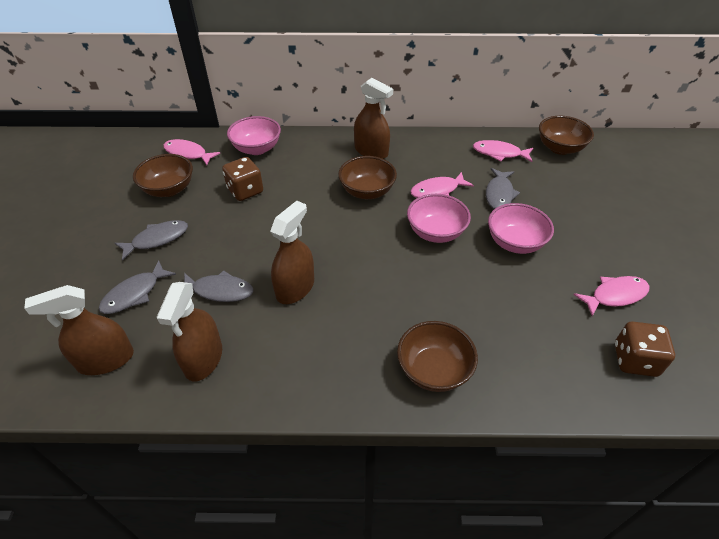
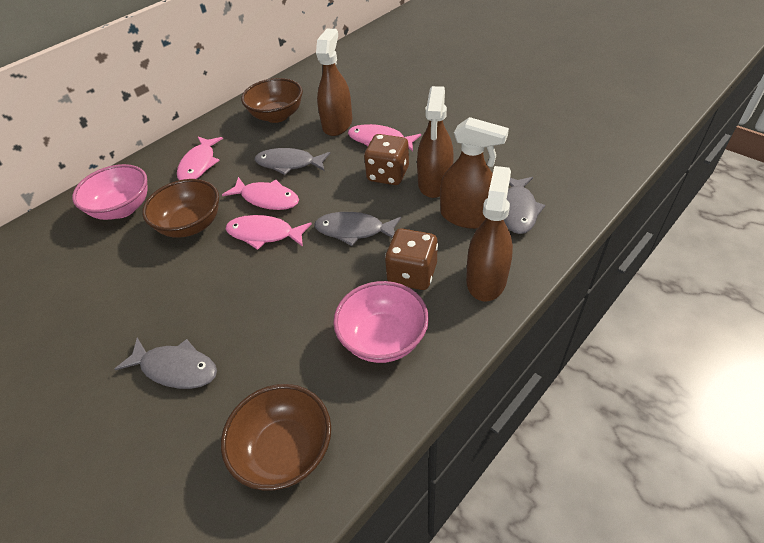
brown bowl: 4 -> 3
pink bowl: 3 -> 2

